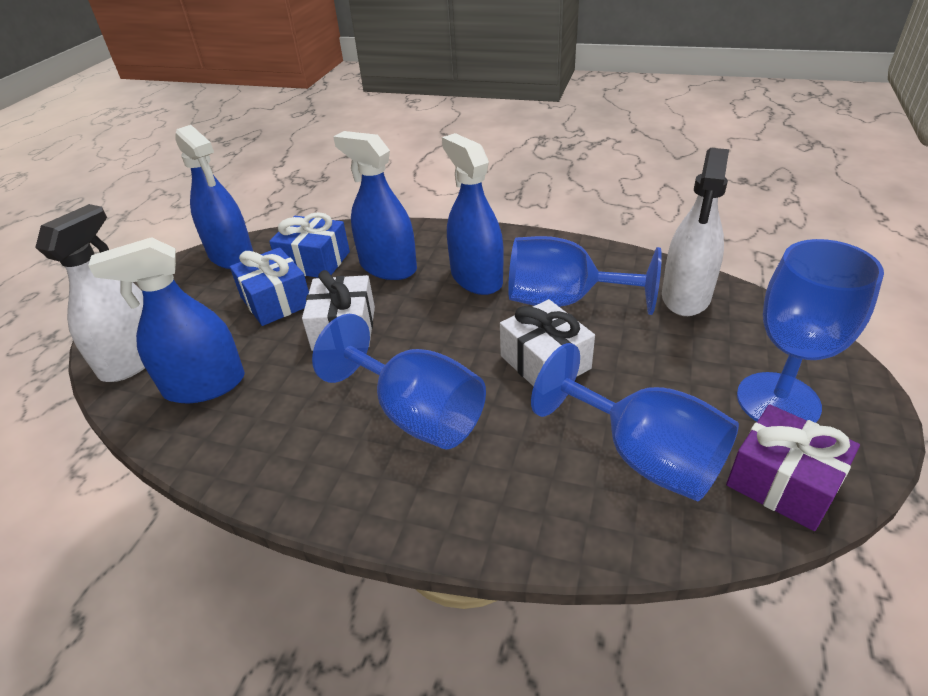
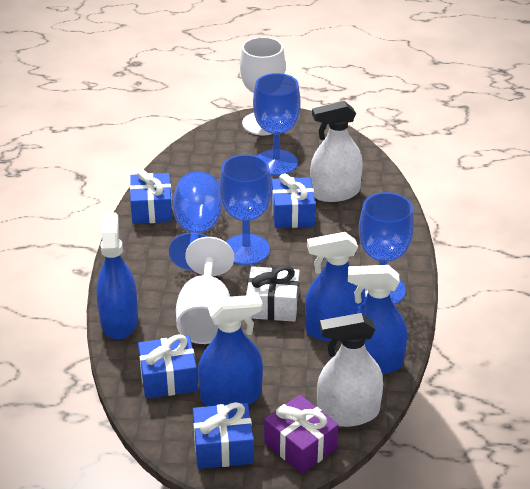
blue gift: 2 -> 4
white gift: 2 -> 1
white goblet: 0 -> 2

